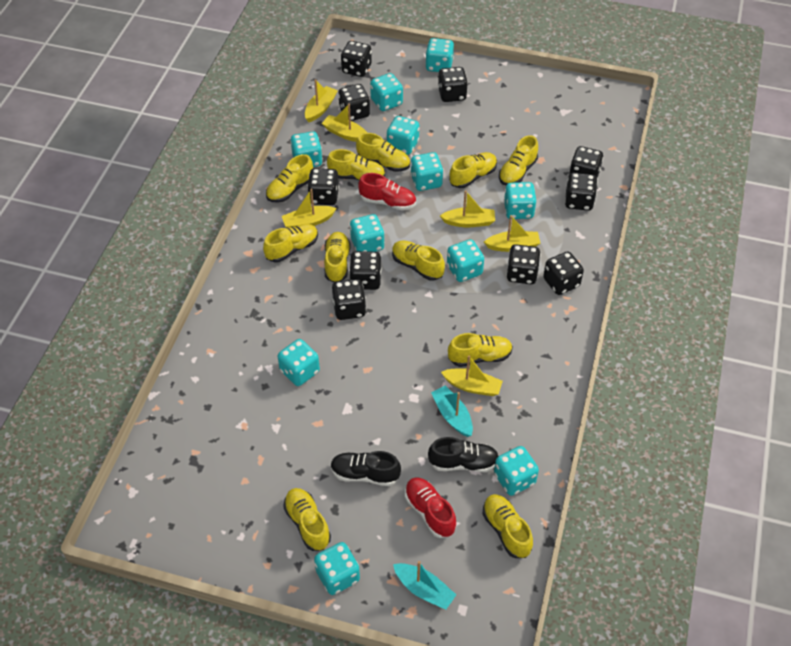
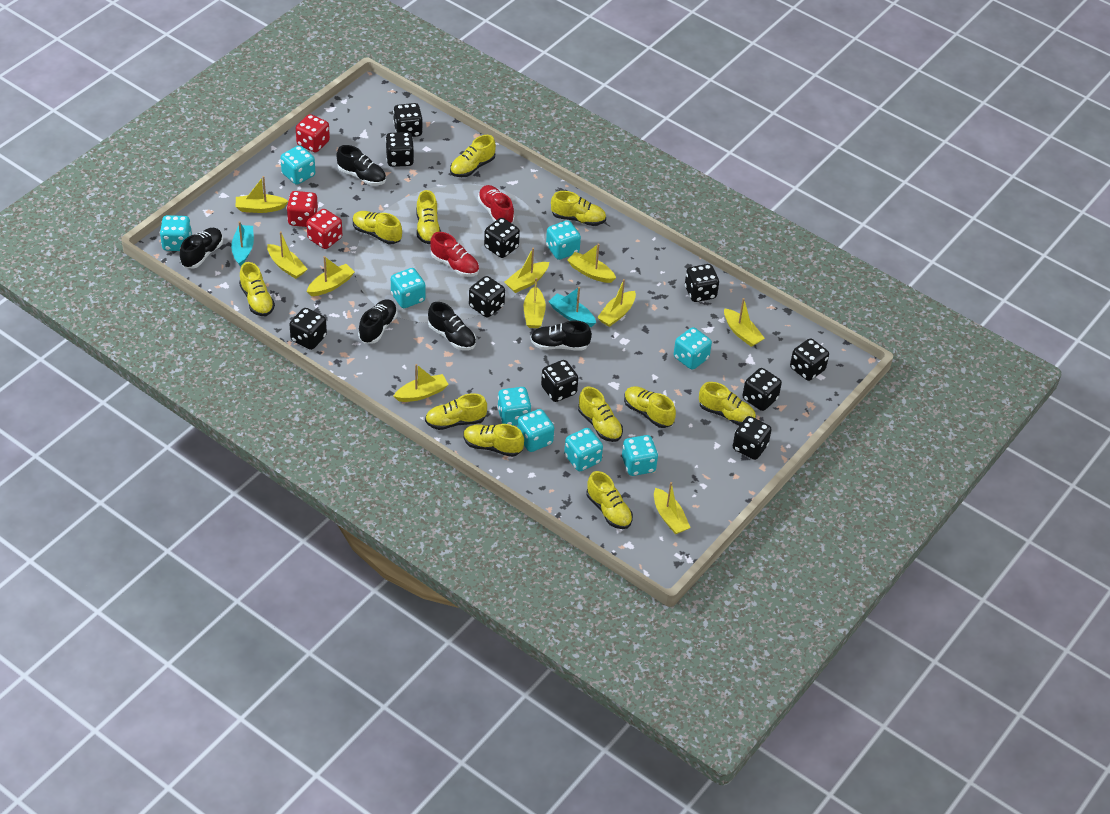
black shoe: 2 -> 5
red dice: 0 -> 3
turquoise dice: 11 -> 9
yellow boat: 6 -> 10

